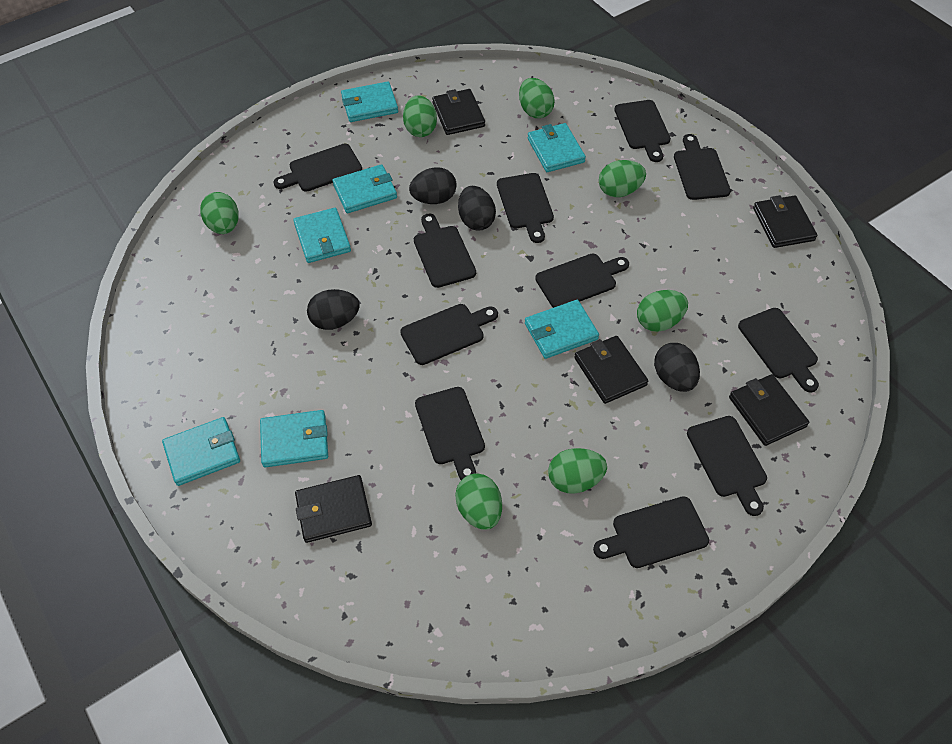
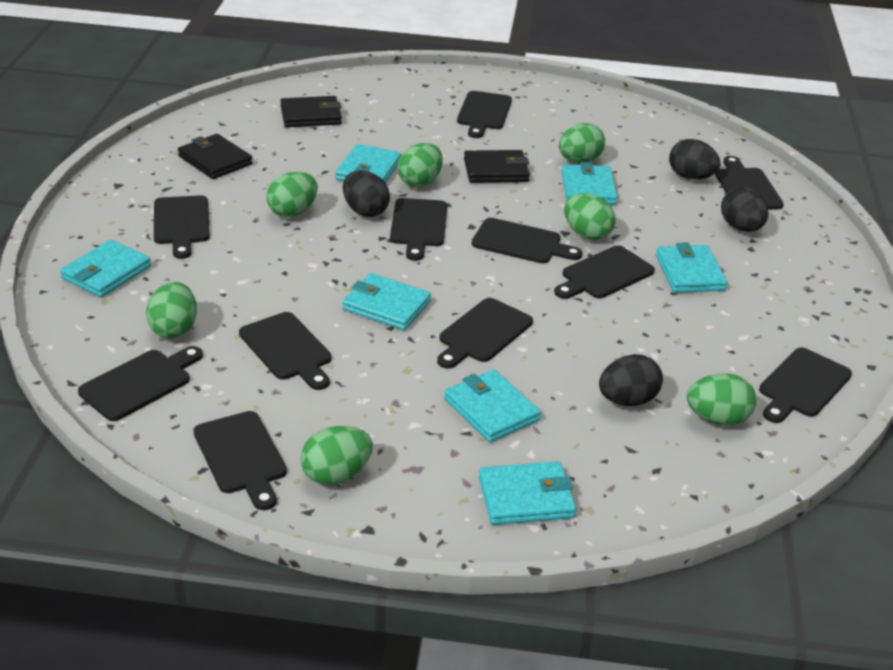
black wallet: 5 -> 3

